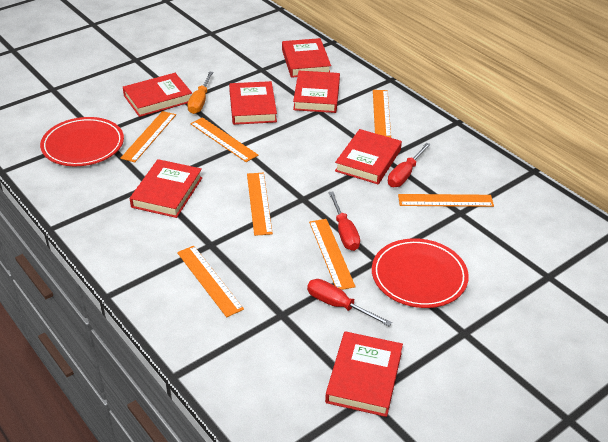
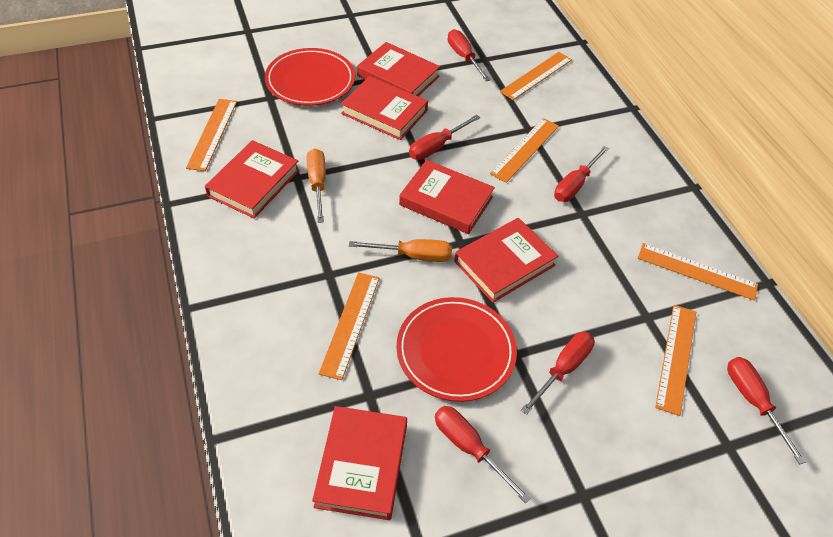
orange ruler: 7 -> 6
orange screwdriver: 1 -> 2
red book: 7 -> 6
red screwdriver: 3 -> 6

